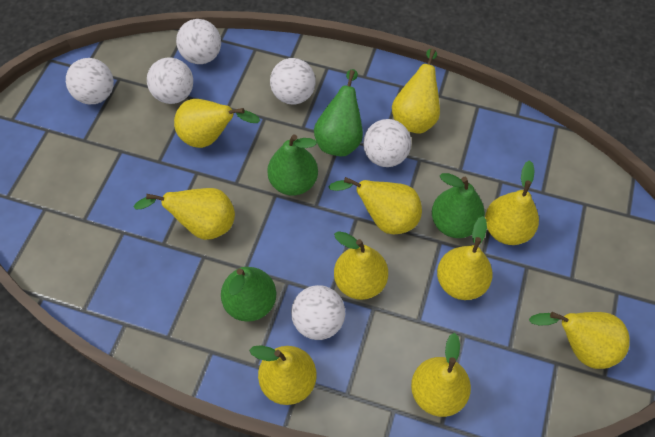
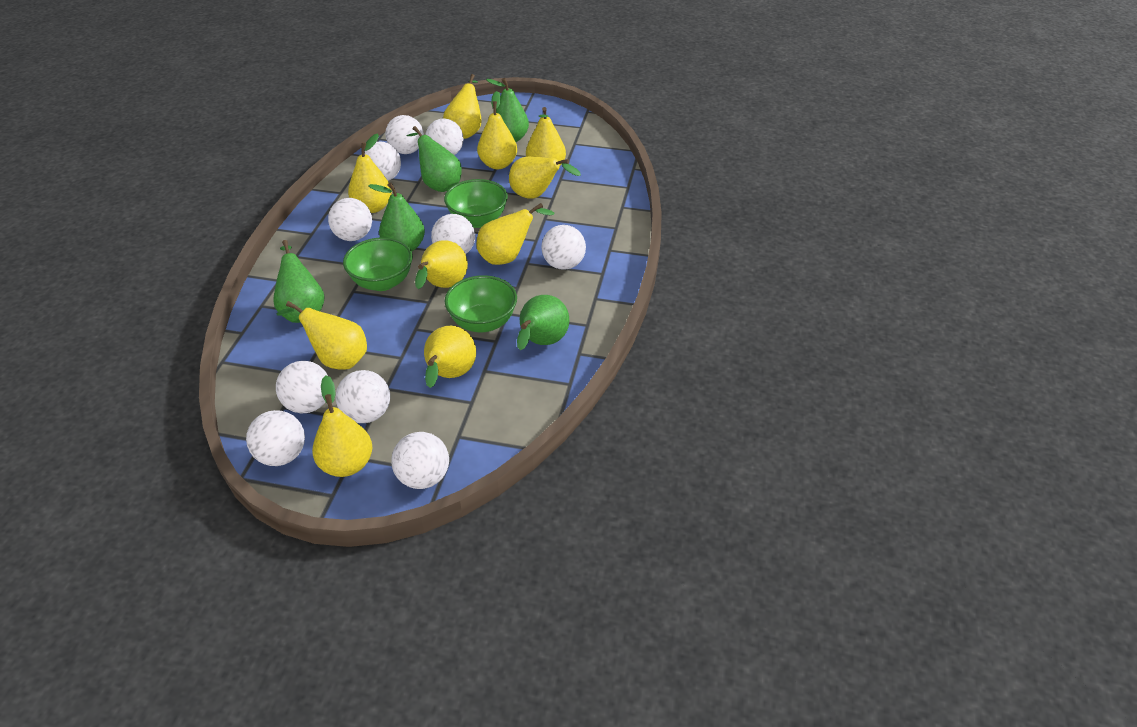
green bowl: 0 -> 3
green pear: 4 -> 5
white ball: 6 -> 10

